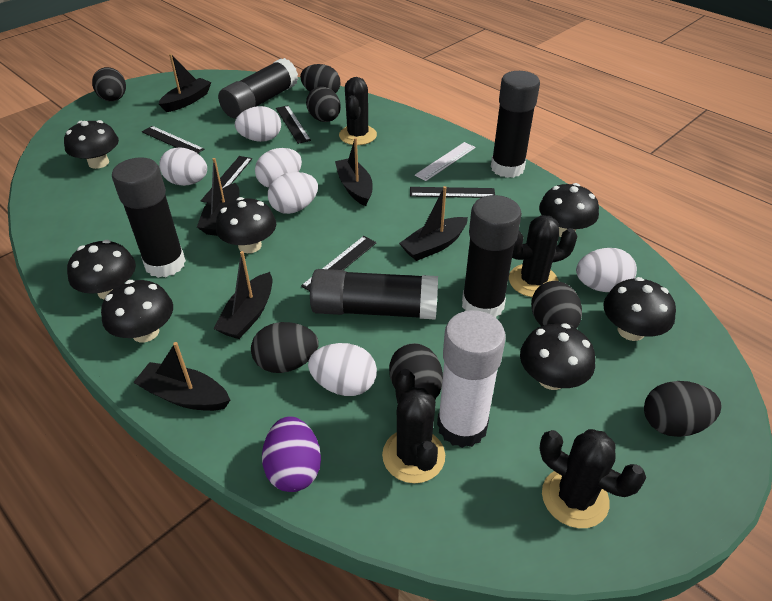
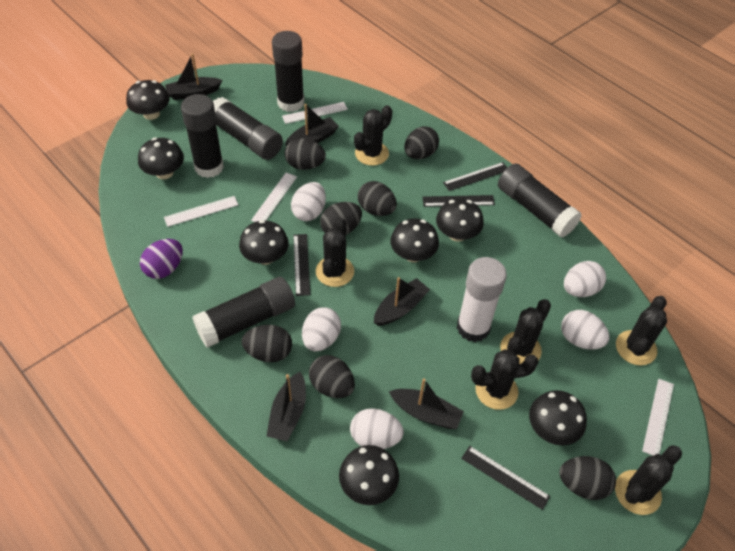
black boat: 6 -> 5
black cactus: 4 -> 6
black ruler: 5 -> 4
white egg: 6 -> 5
white ruler: 1 -> 4

